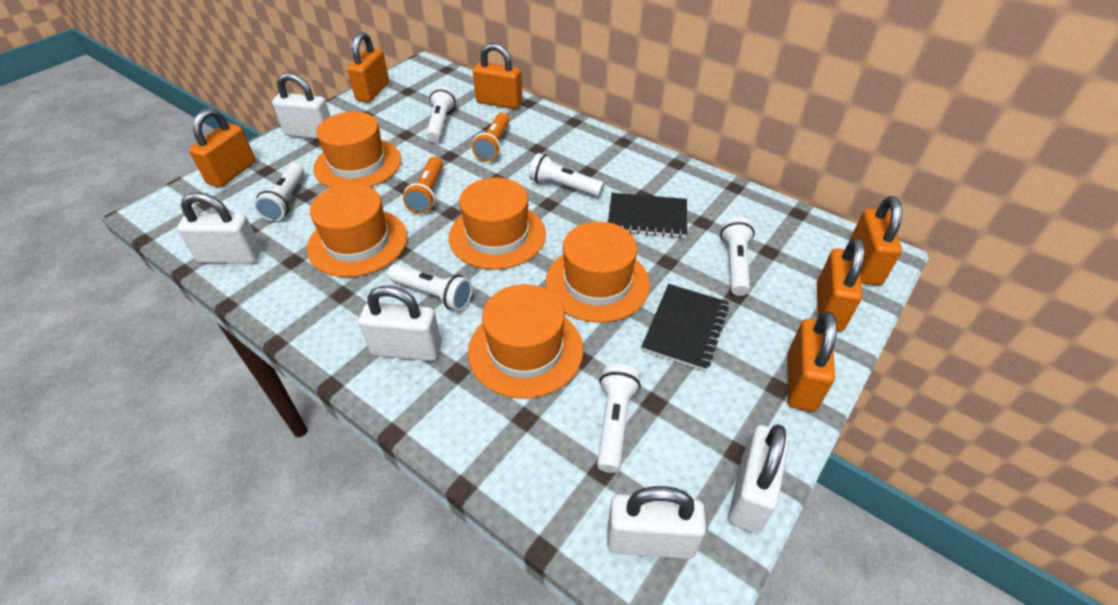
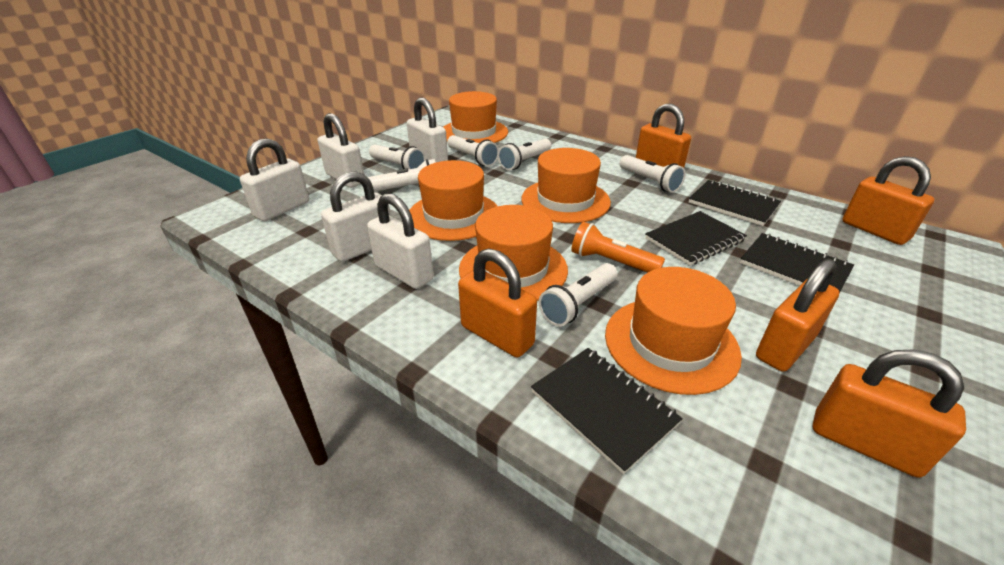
black notebook: 2 -> 4
orange flashlight: 2 -> 1
orange padlock: 6 -> 5

